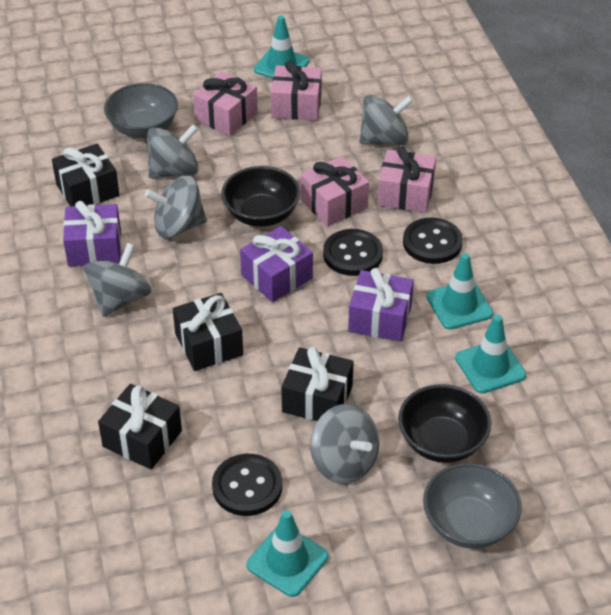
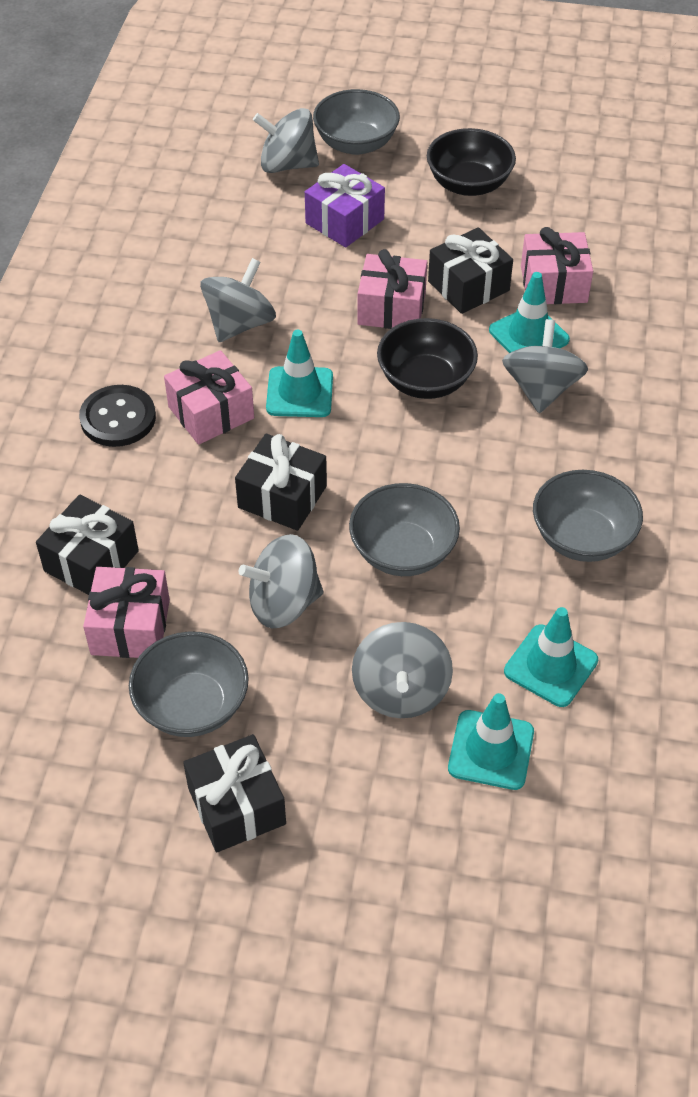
black button: 3 -> 1
grey bowl: 2 -> 4
purple gift: 3 -> 1

